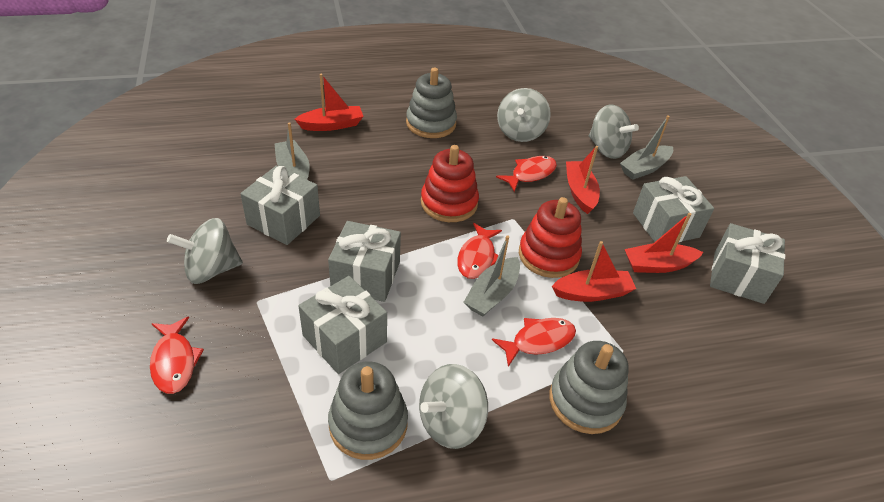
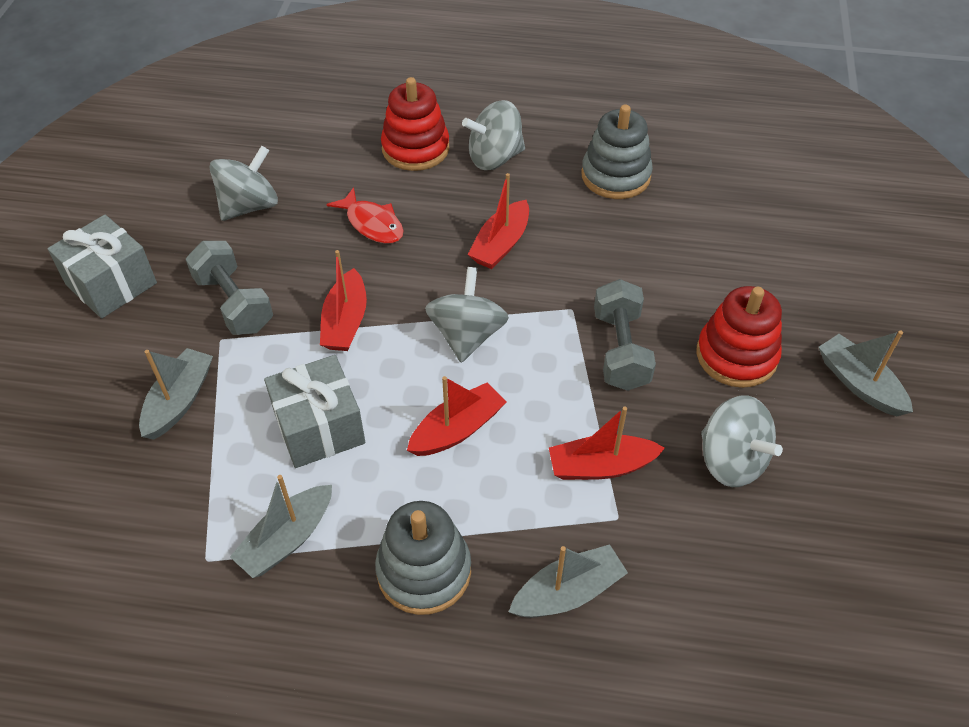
grey boat: 3 -> 4
grey dumbbell: 0 -> 2
grey gift: 5 -> 2
grey stacking toy: 3 -> 2
red fish: 4 -> 1

